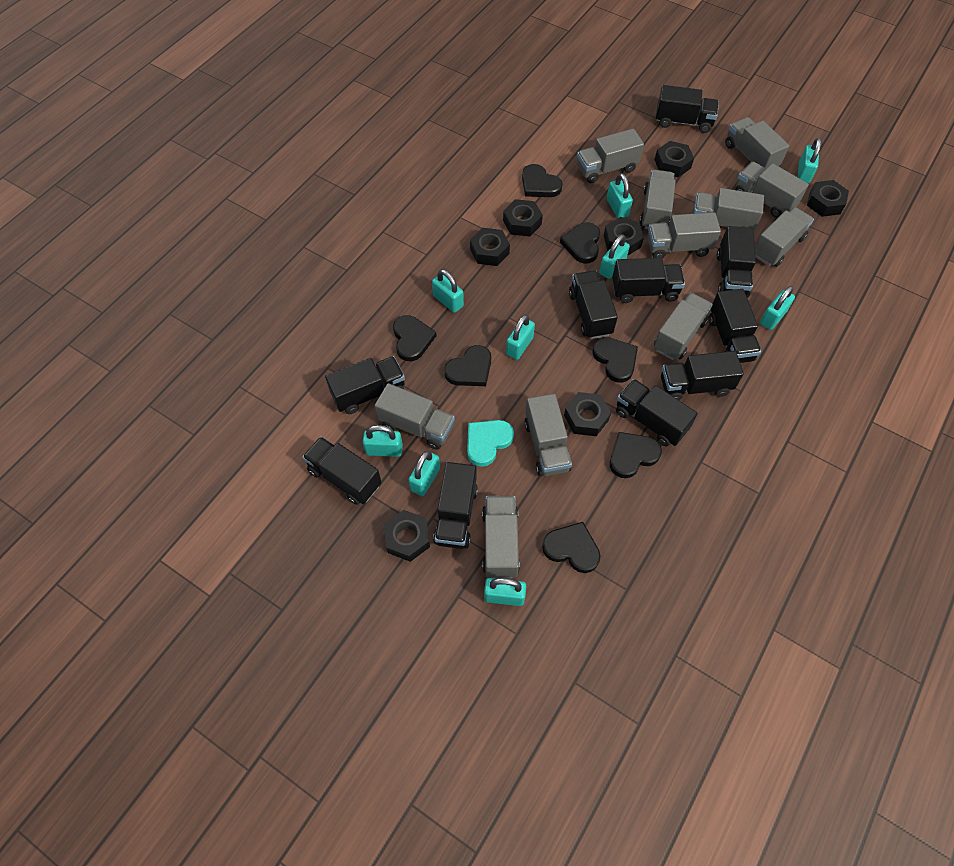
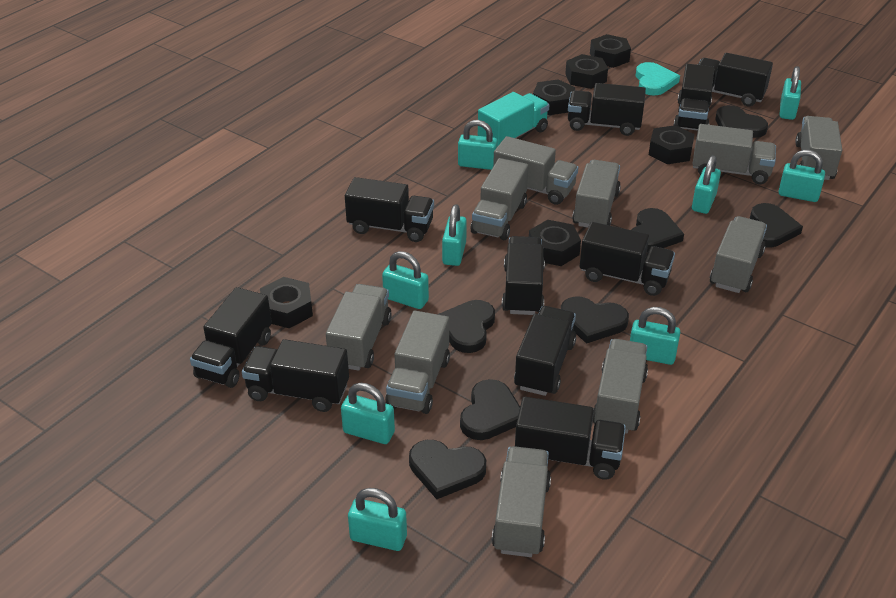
black nut: 7 -> 6
grey truck: 11 -> 10
turquoise truck: 0 -> 1

